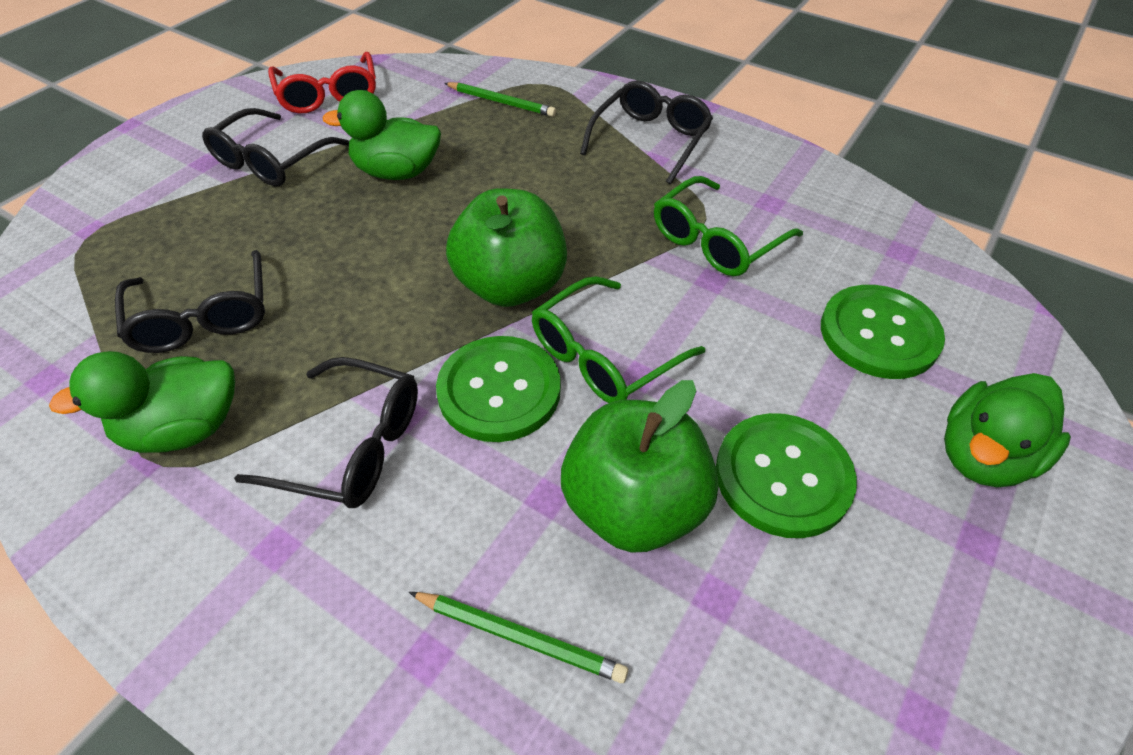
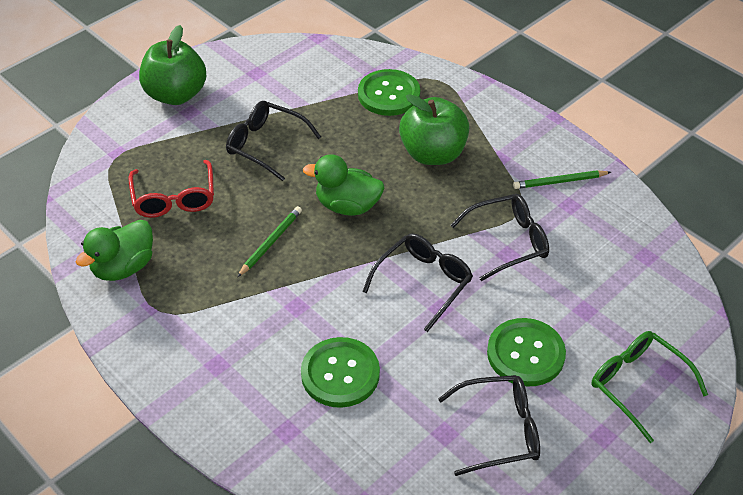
green duck: 3 -> 2
green glasses: 2 -> 1

